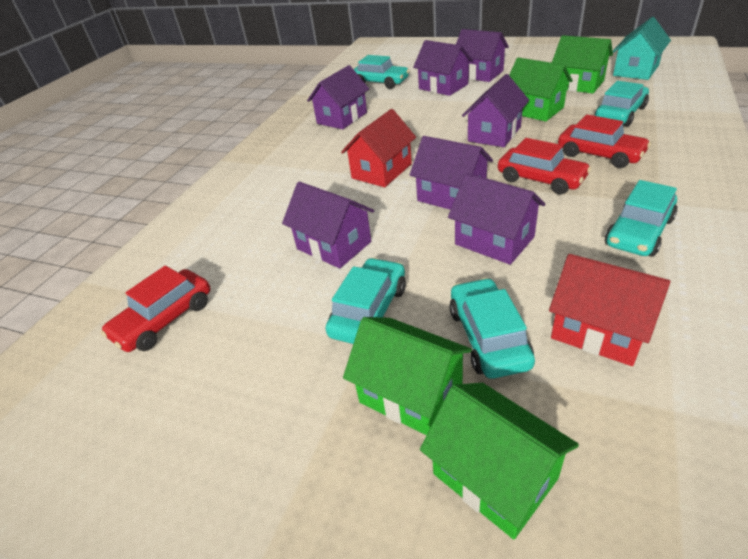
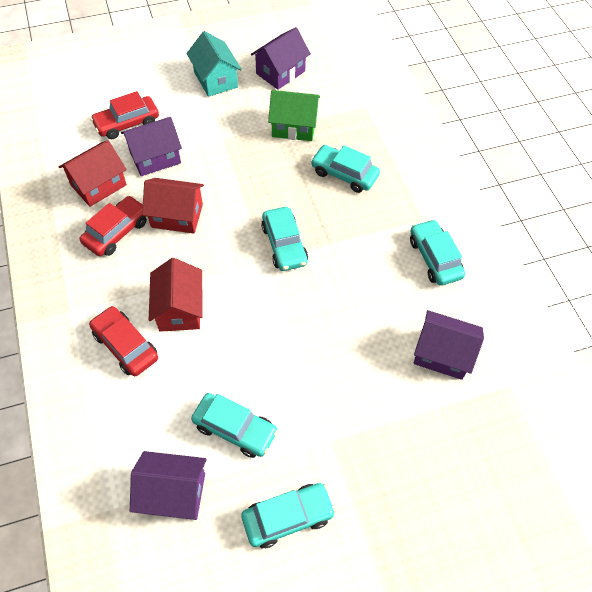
green house: 4 -> 1
purple house: 7 -> 4
red house: 2 -> 3

